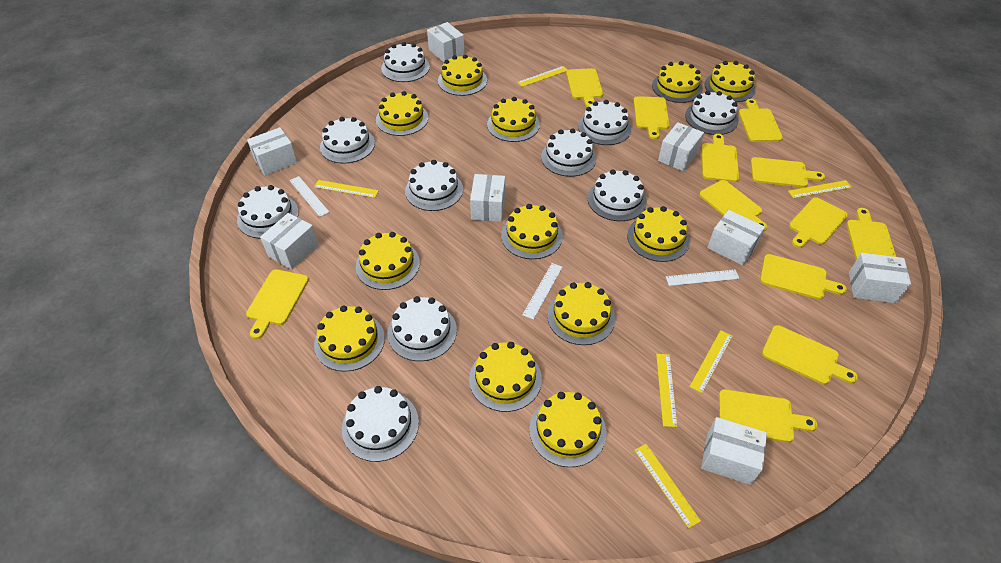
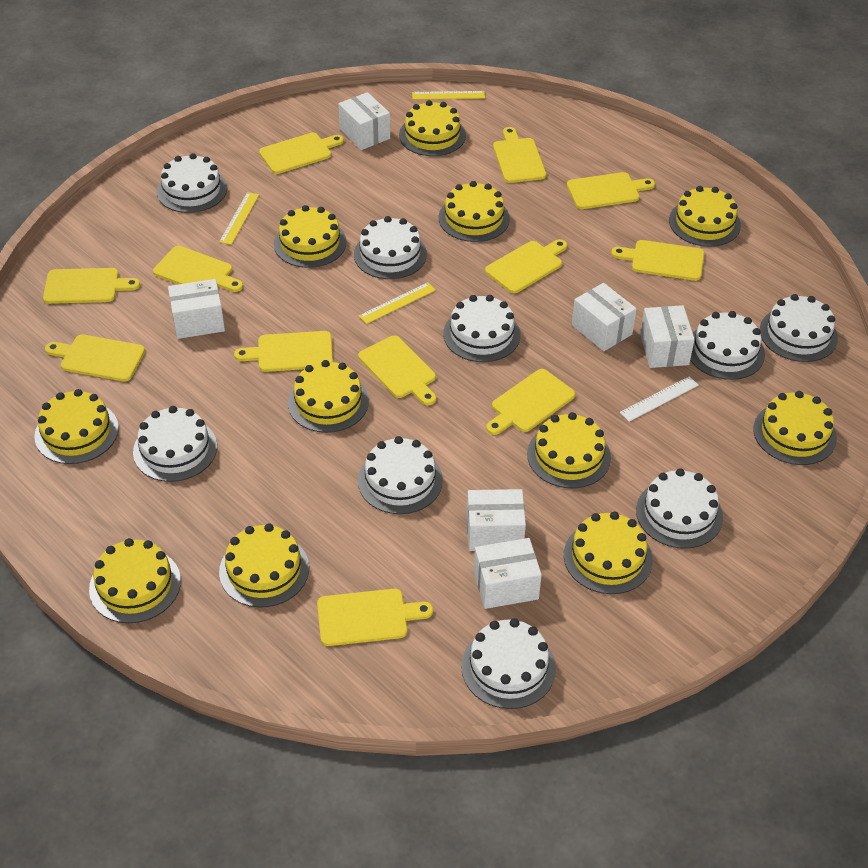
white box: 8 -> 6
white cake: 10 -> 9
white ruler: 3 -> 1
yellow cake: 12 -> 11
yellow ruler: 6 -> 3

